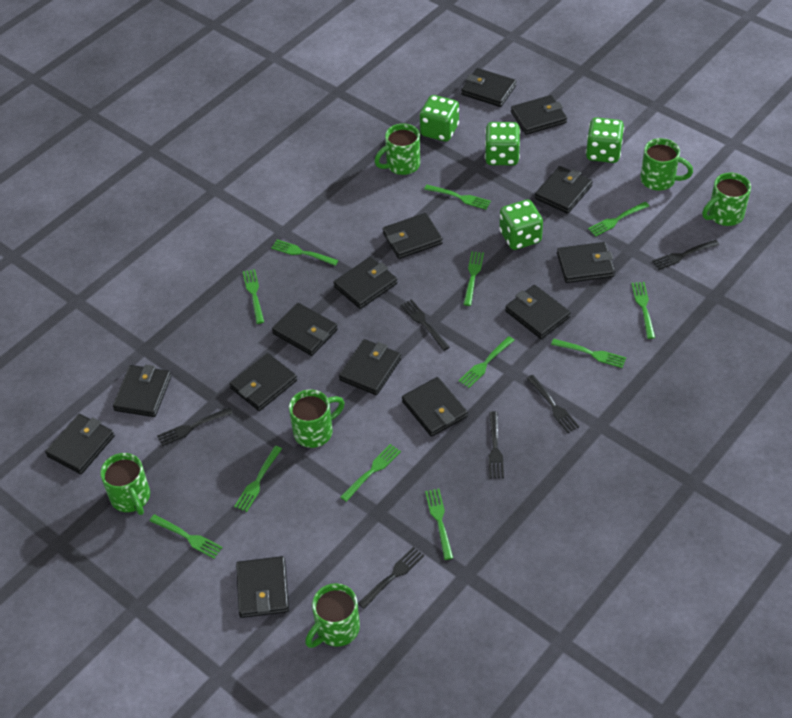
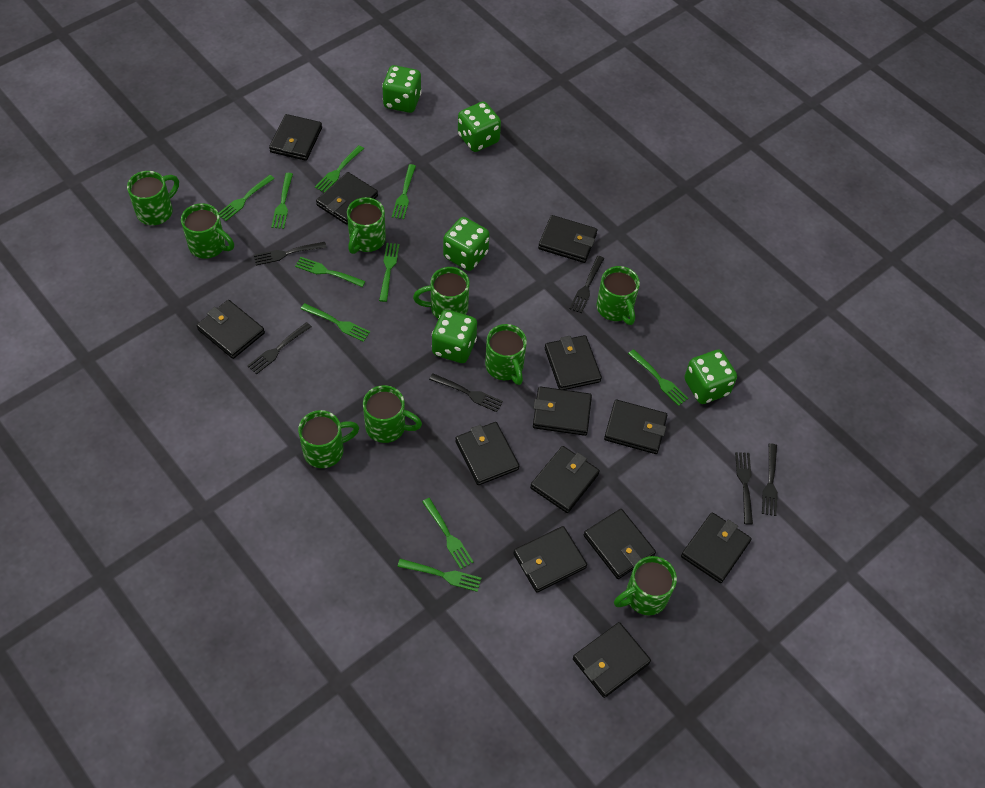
black wallet: 14 -> 13
green dice: 4 -> 5
green fork: 12 -> 10
green mug: 6 -> 9

